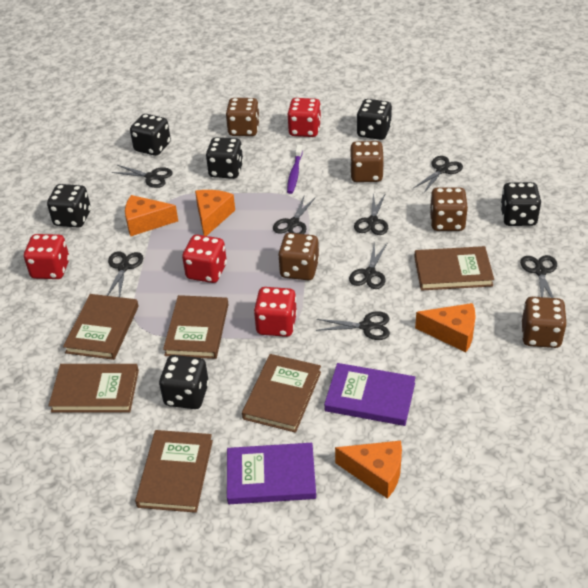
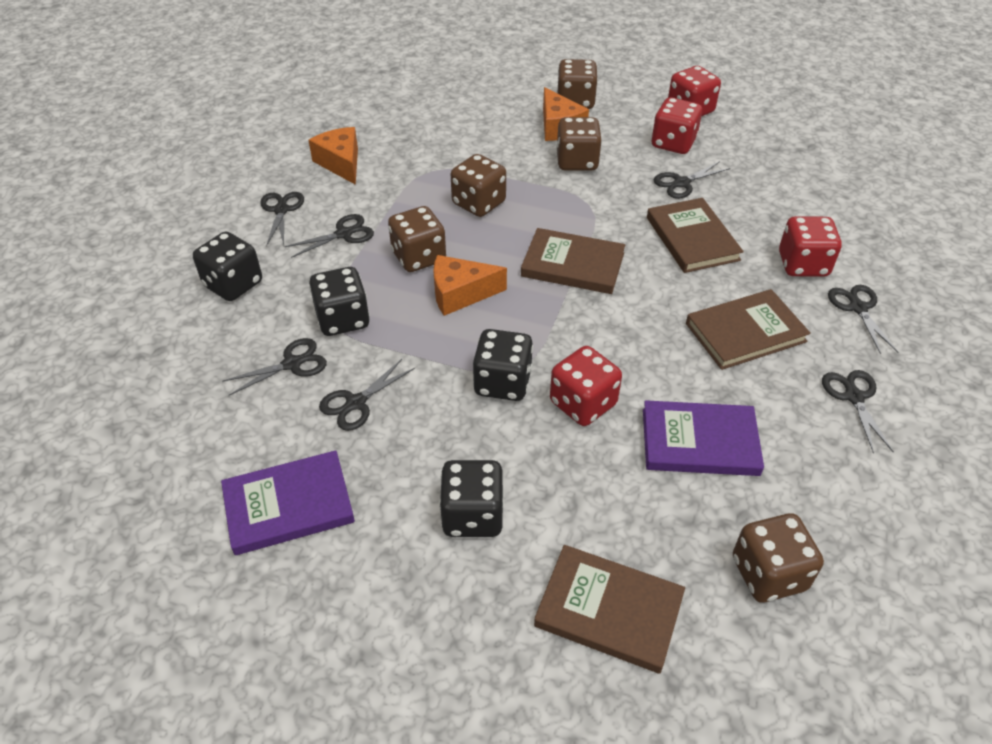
black dice: 6 -> 4
black scissors: 8 -> 7
brown book: 6 -> 4
orange cheese: 4 -> 3
purple toothbrush: 1 -> 0

